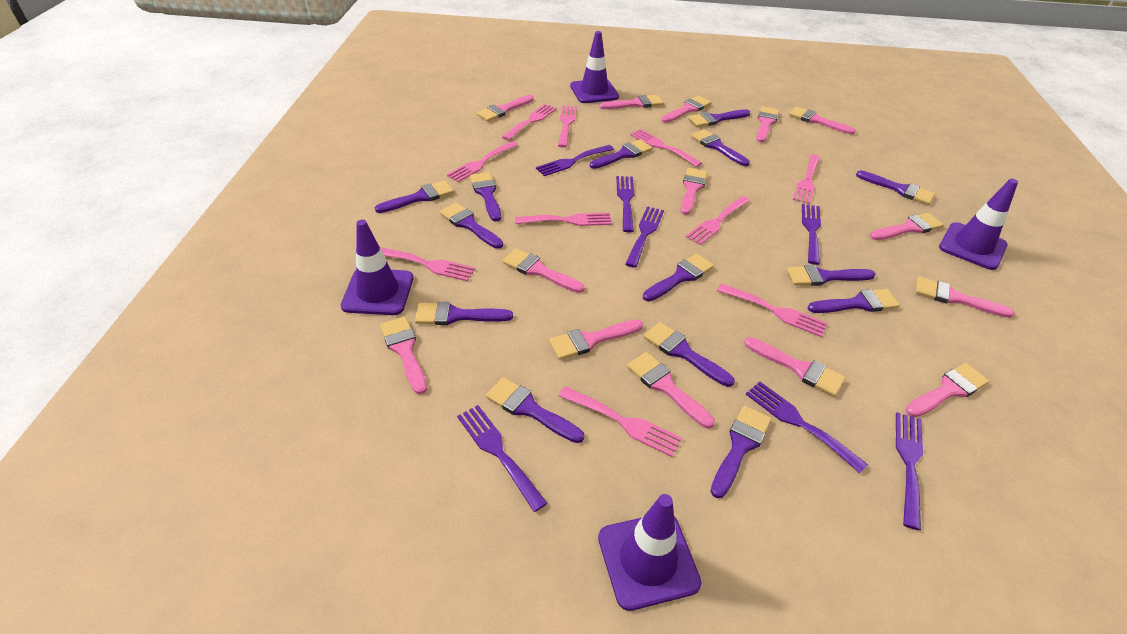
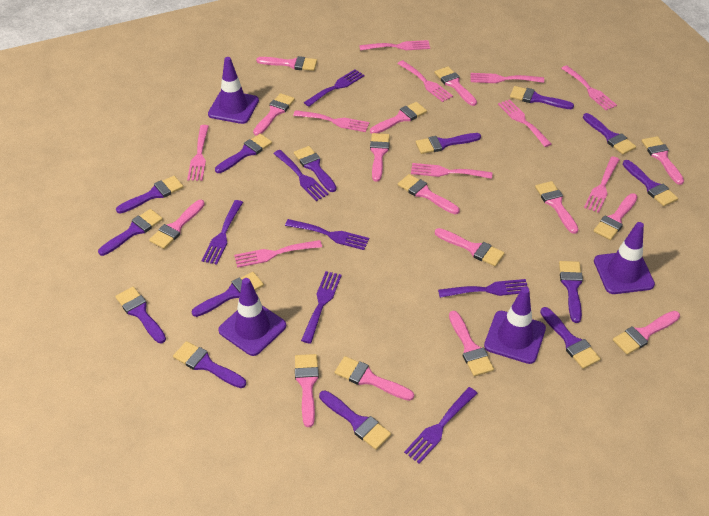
pink brush: 14 -> 15

